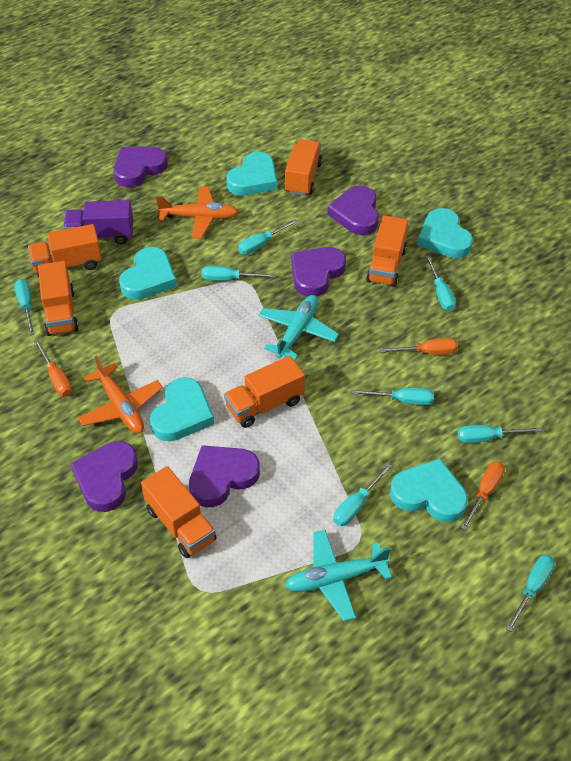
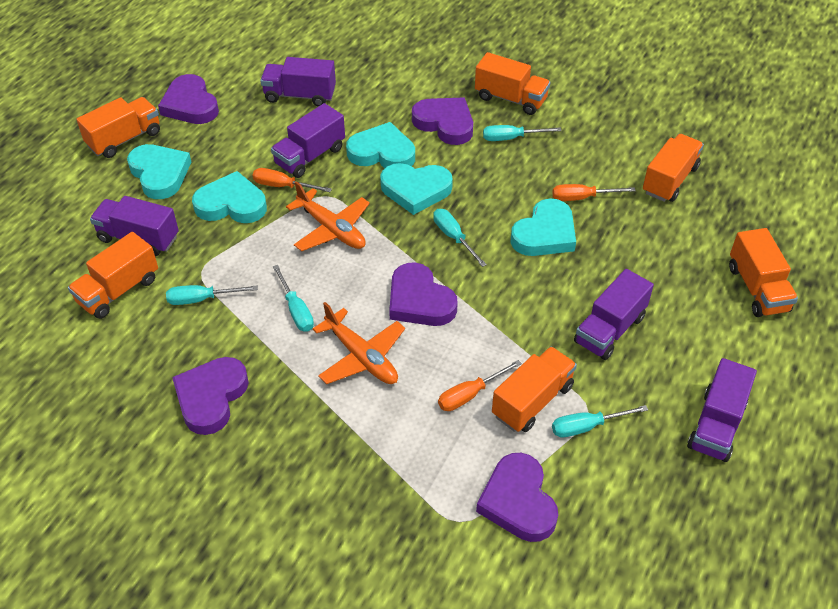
purple truck: 1 -> 5
turquoise plane: 2 -> 0
turquoise screwdriver: 8 -> 5

